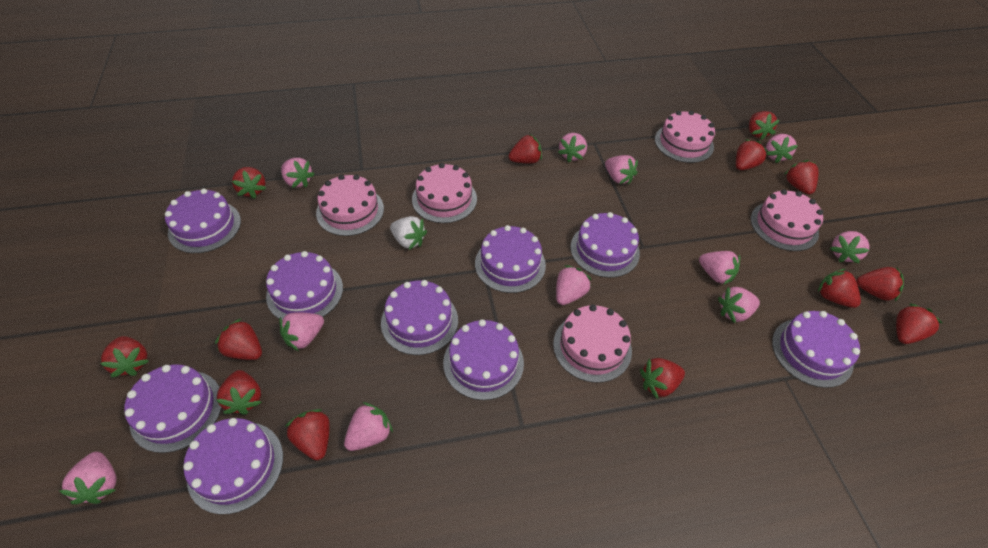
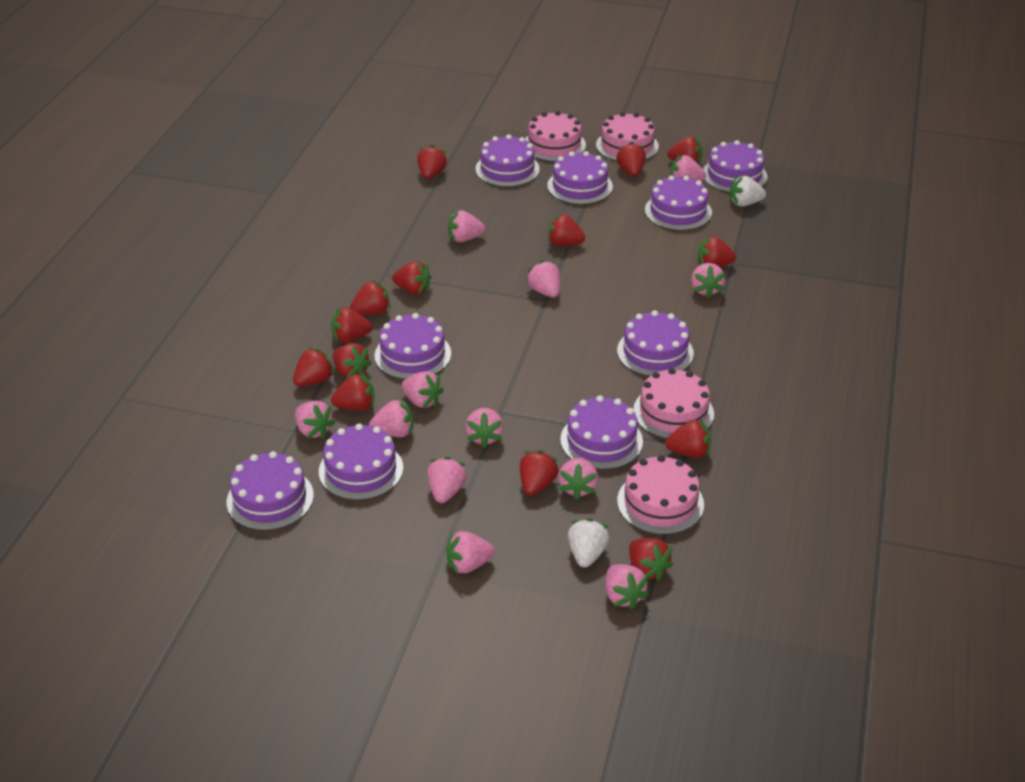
pink cake: 5 -> 4
pink strawberry: 11 -> 12
red strawberry: 13 -> 14
white strawberry: 1 -> 2

